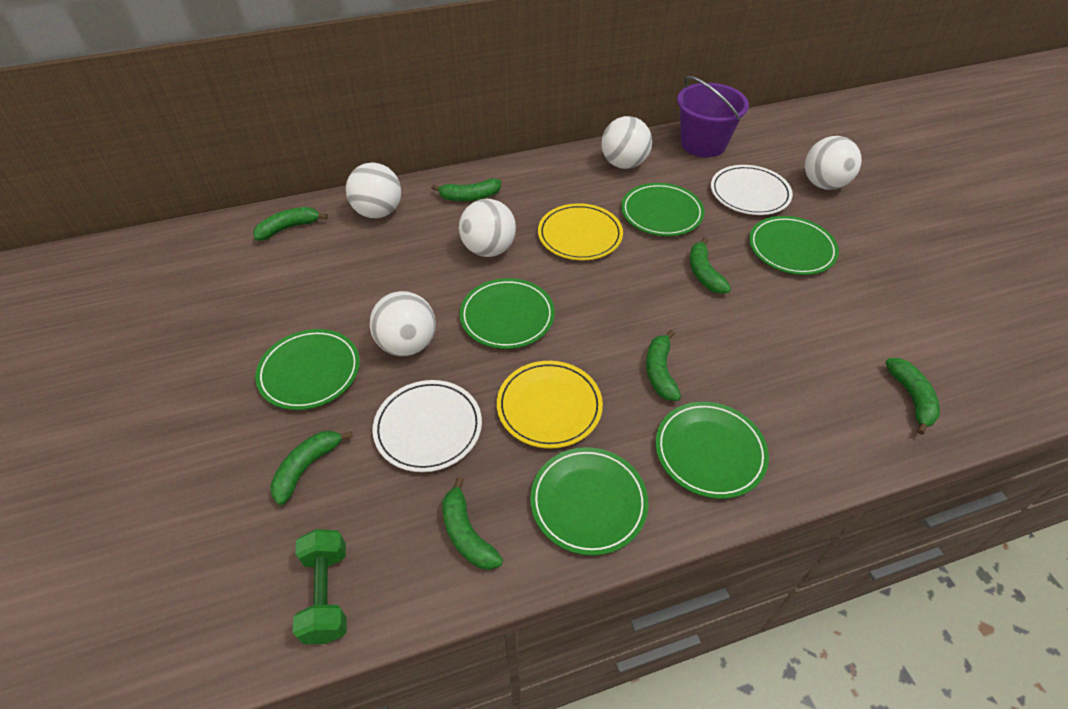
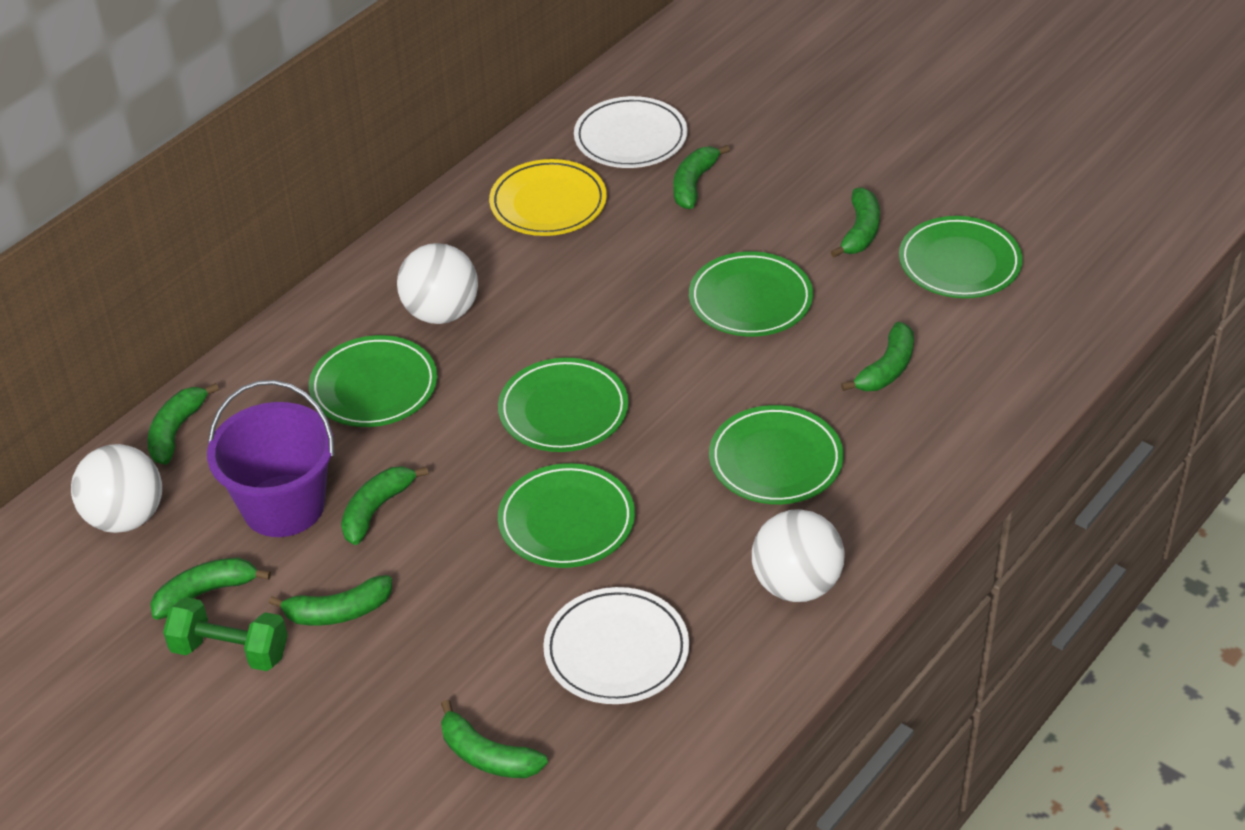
green banana: 7 -> 8
white ball: 5 -> 3
yellow plate: 2 -> 1

